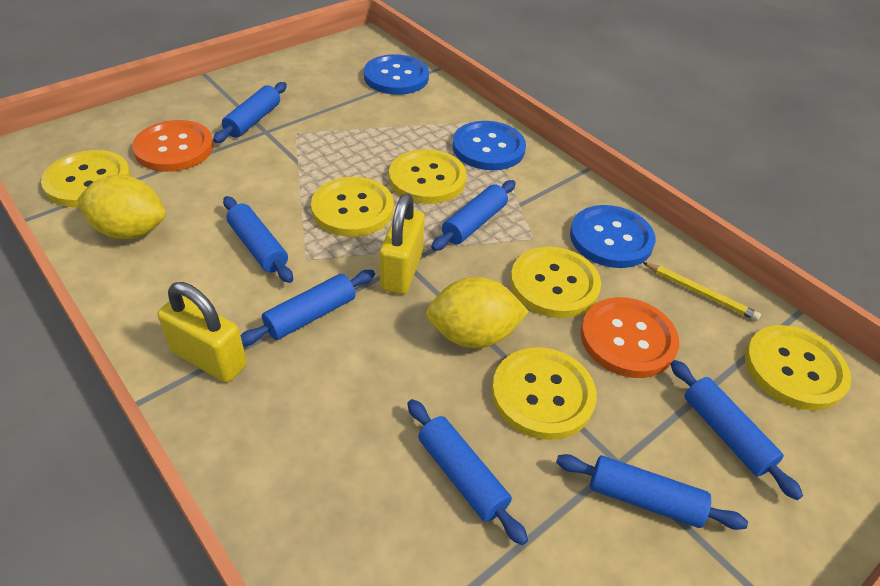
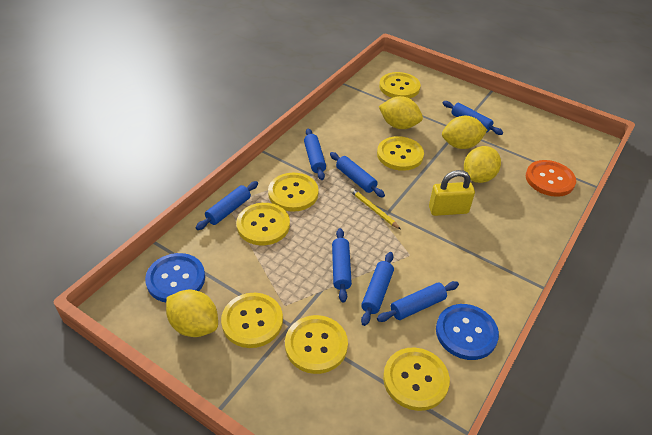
blue button: 3 -> 2
orange button: 2 -> 1
yellow button: 6 -> 7
yellow lemon: 2 -> 4
yellow padlock: 2 -> 1

